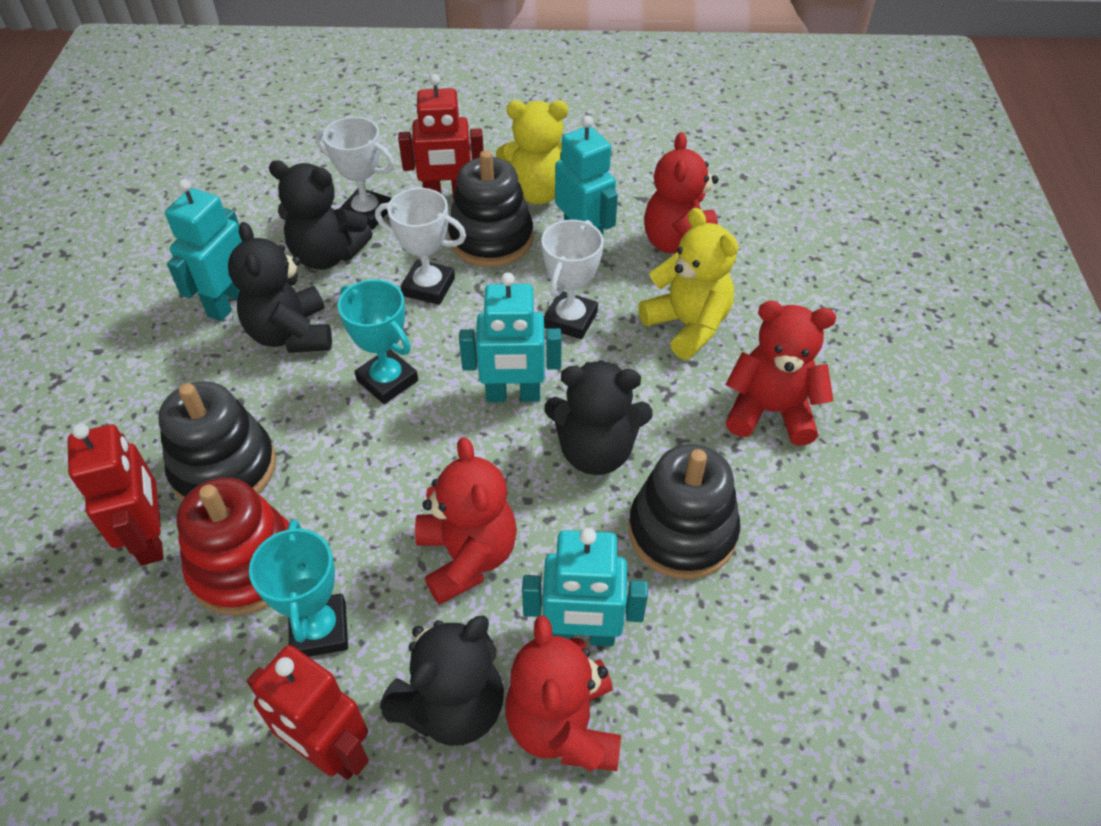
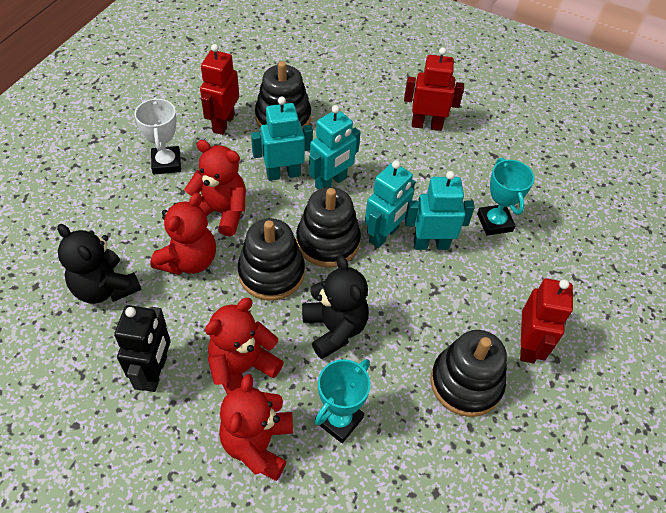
black robot: 0 -> 1
black stacking toy: 3 -> 4
black teddy bear: 4 -> 2
red stacking toy: 1 -> 0
white trophy: 3 -> 1
yellow teddy bear: 2 -> 0

